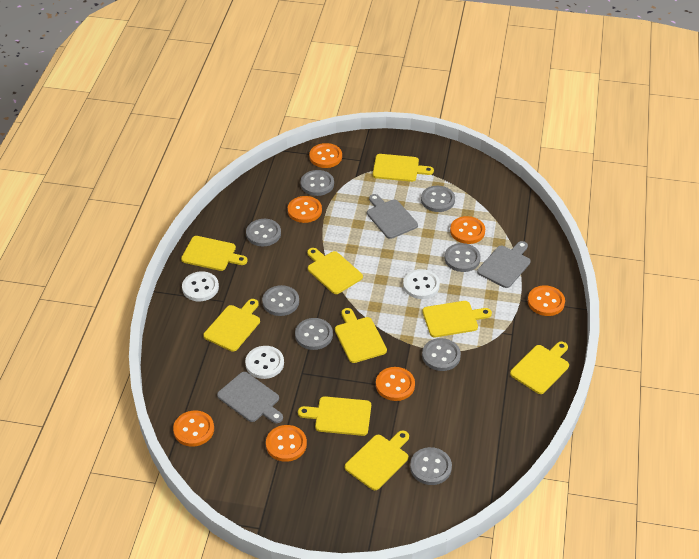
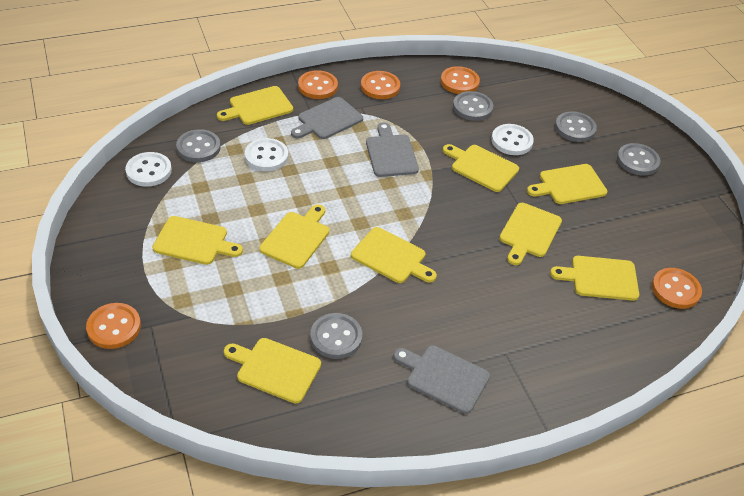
grey button: 8 -> 5
orange button: 7 -> 5

